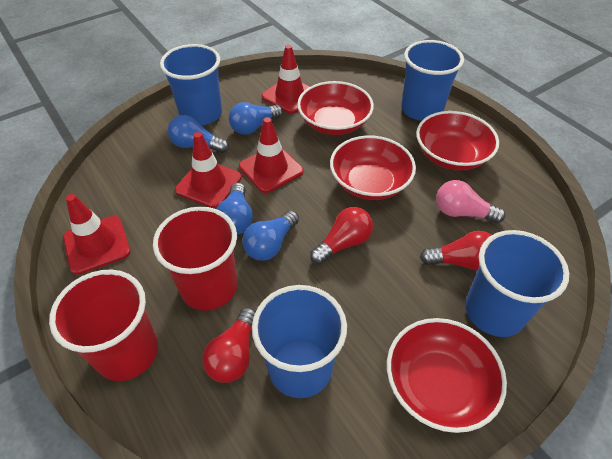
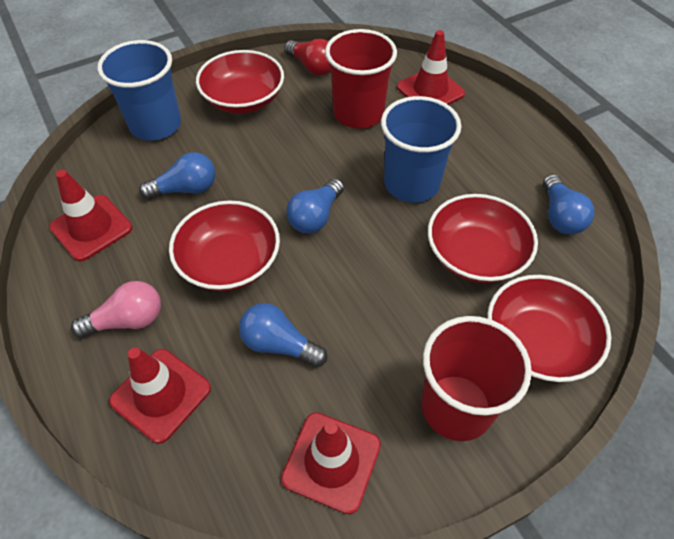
blue cup: 4 -> 2
red light bulb: 3 -> 1

